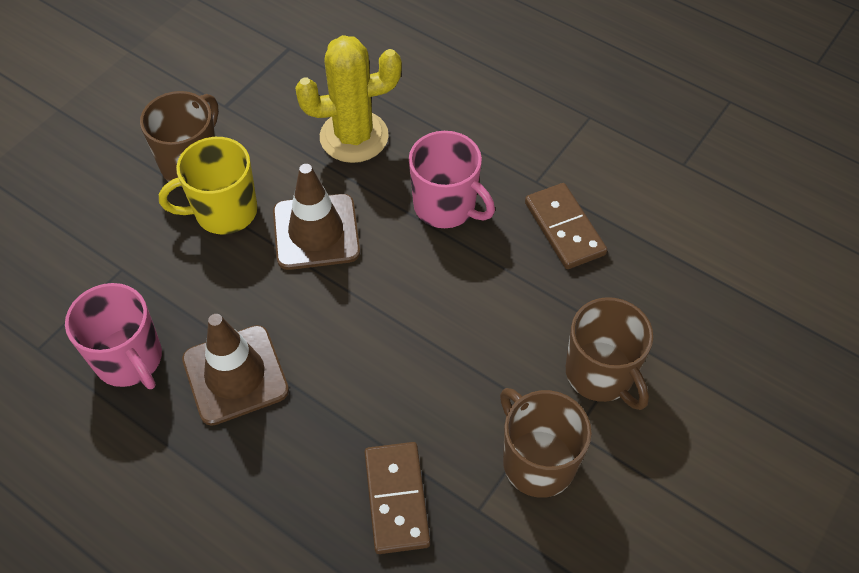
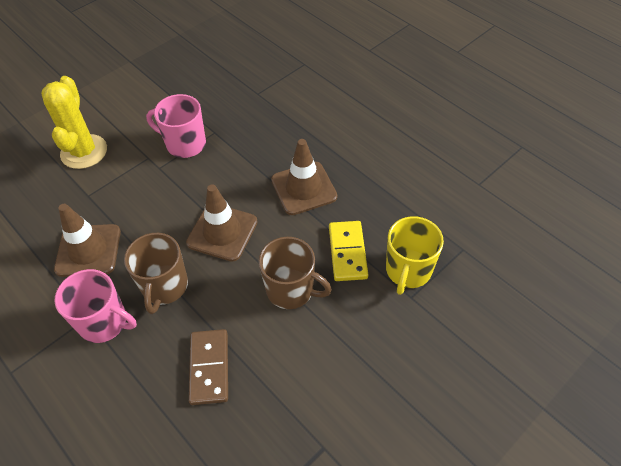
brown domino: 2 -> 1
brown mug: 3 -> 2
brown traffic cone: 2 -> 3
yellow domino: 0 -> 1

